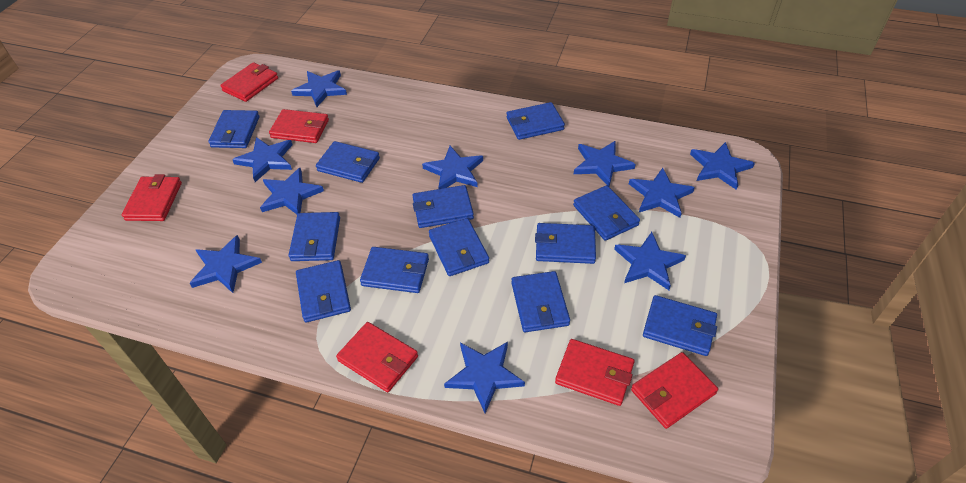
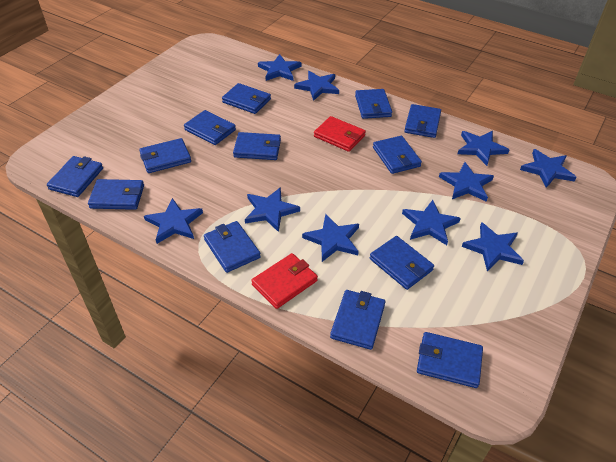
blue wallet: 12 -> 13
red wallet: 6 -> 2

